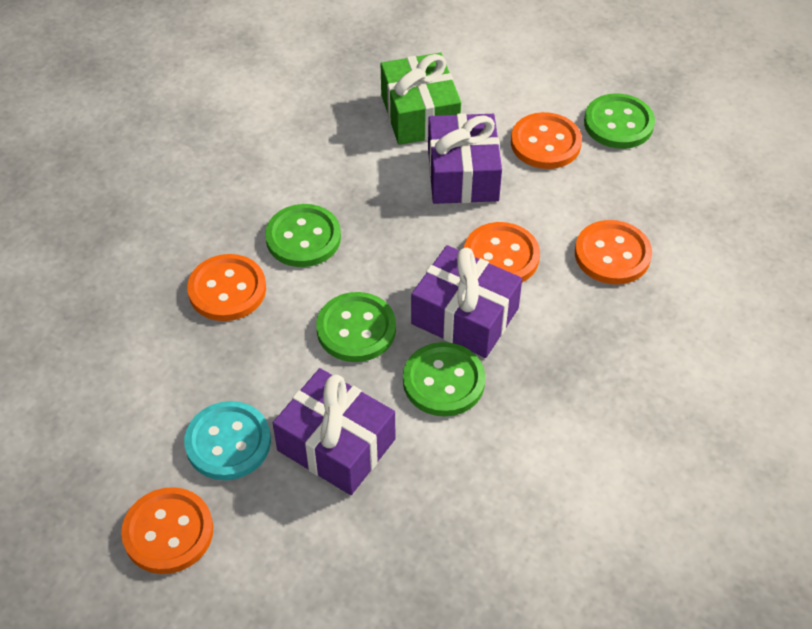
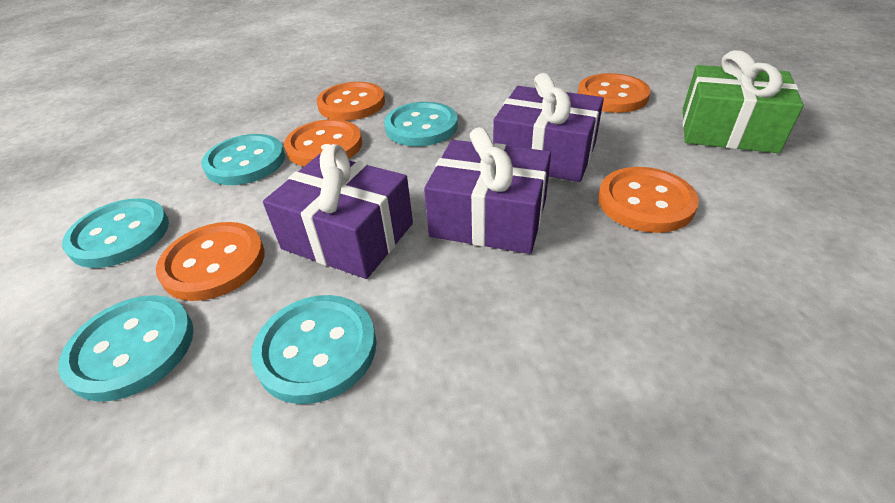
green button: 4 -> 0
turquoise button: 1 -> 5

